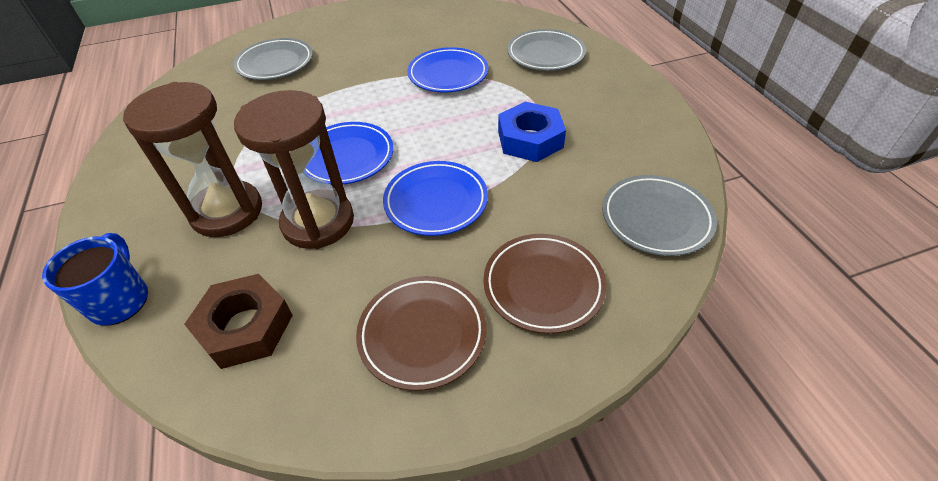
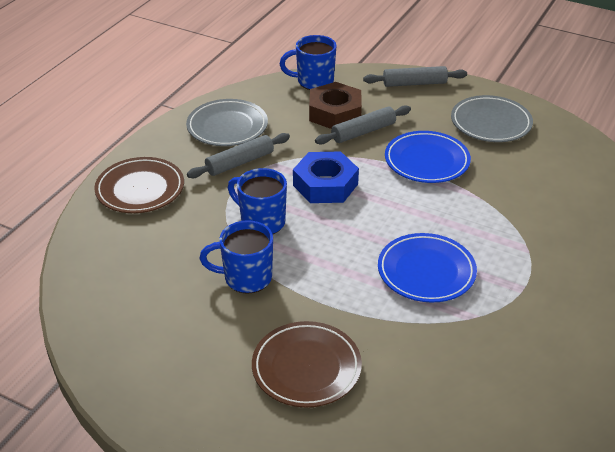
blue mug: 1 -> 3
blue plate: 3 -> 2
brown hourglass: 2 -> 0
grey plate: 3 -> 2
grey rolling pin: 0 -> 3

